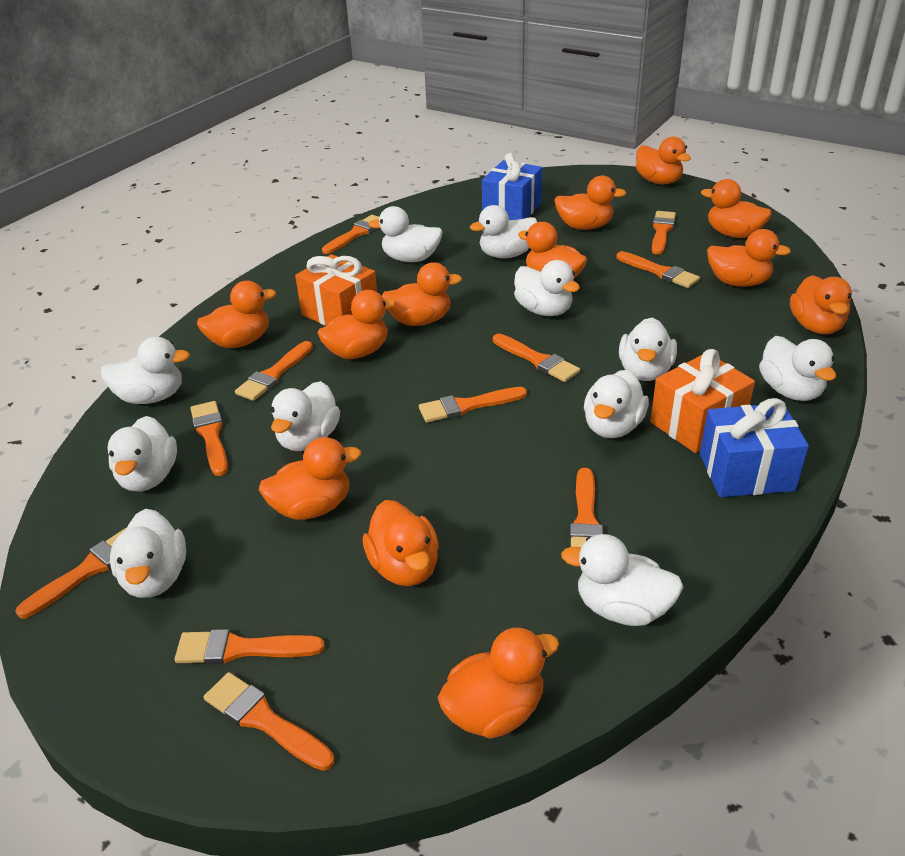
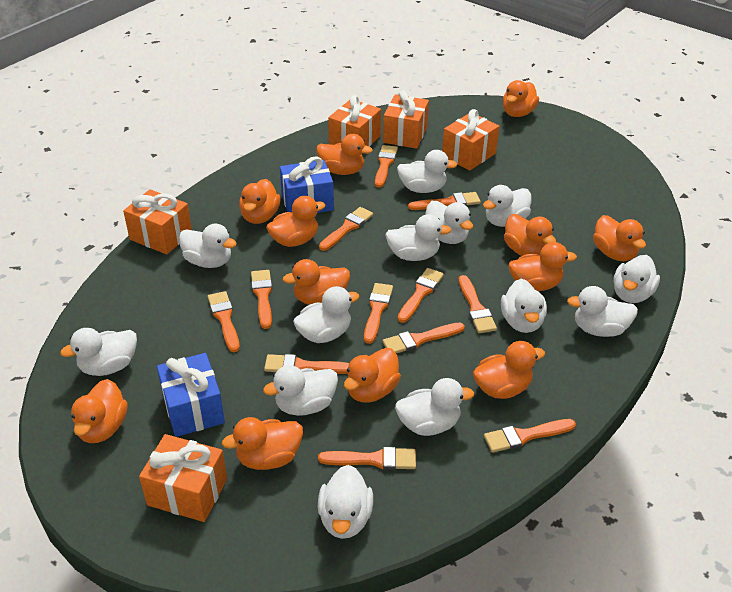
orange brush: 11 -> 12
orange gift: 2 -> 5
white duck: 11 -> 13

